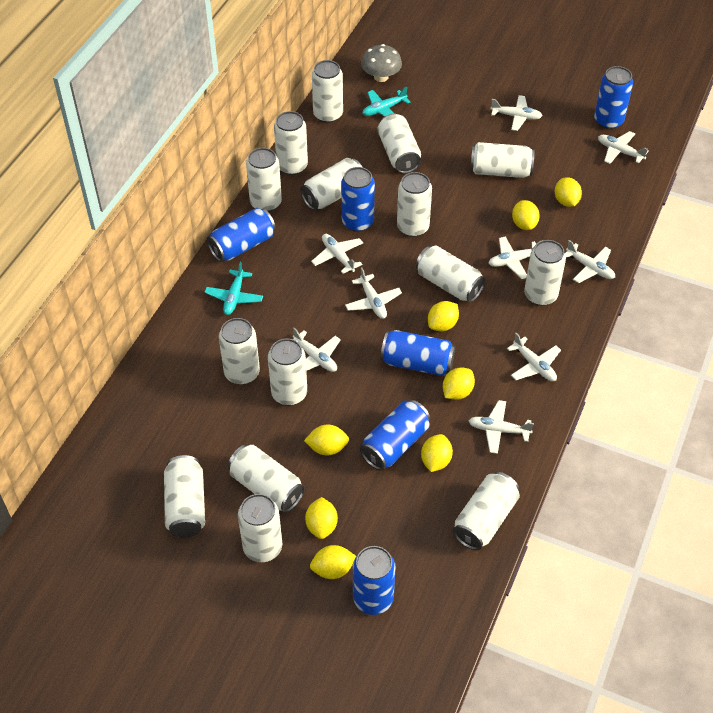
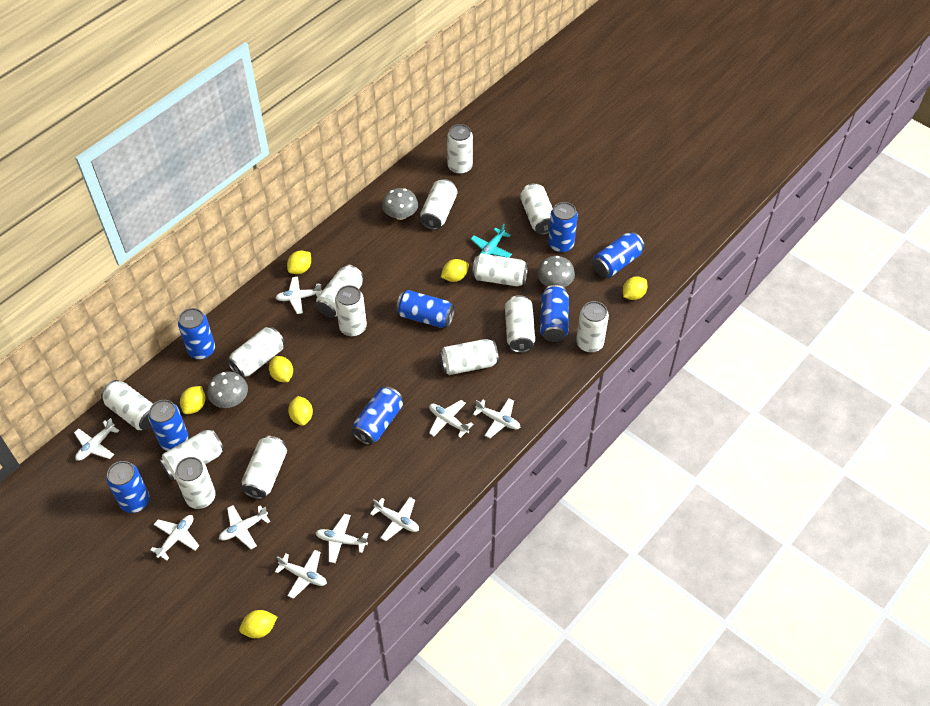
blue can: 6 -> 8
grey mushroom: 1 -> 3
turquoise plane: 2 -> 1
white can: 15 -> 14
yellow lemon: 8 -> 7

